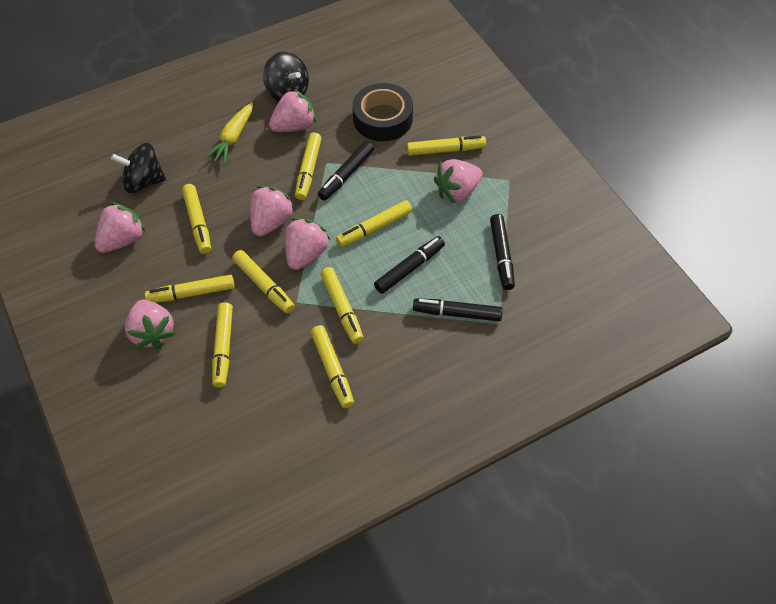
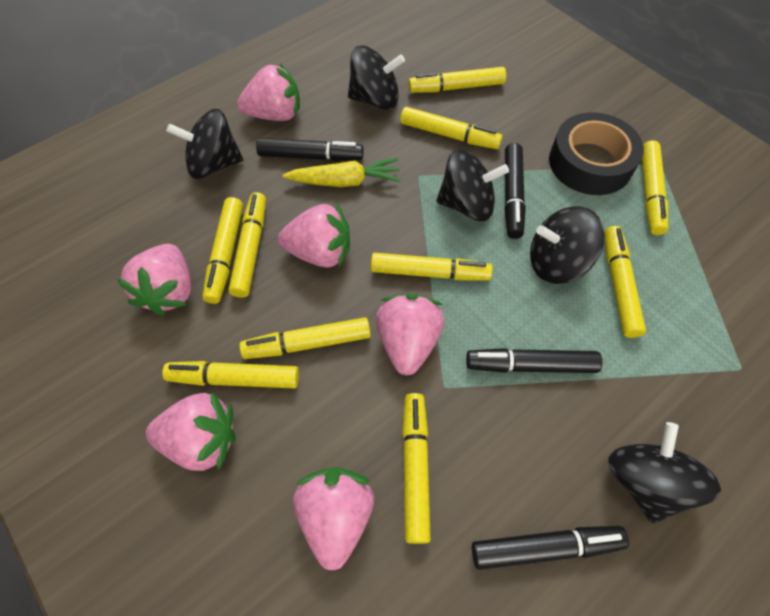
black spinning top: 2 -> 5
yellow marker: 9 -> 10

